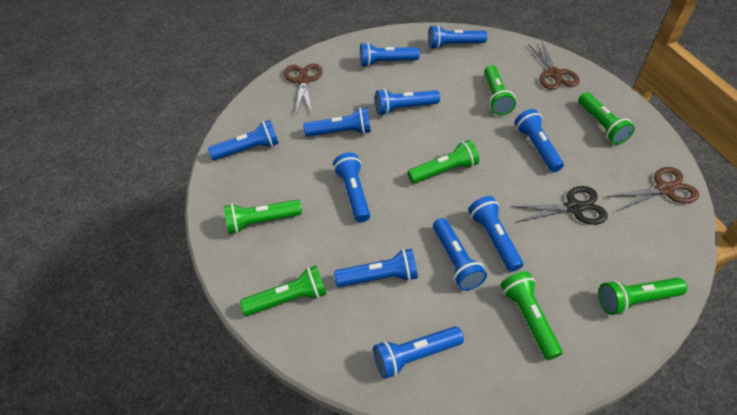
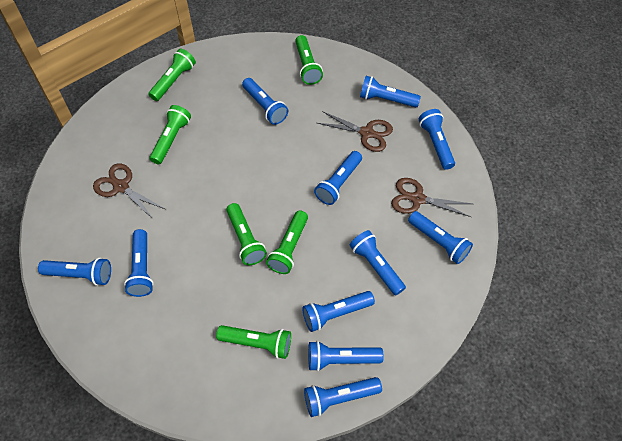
black scissors: 1 -> 0
green flashlight: 7 -> 6

